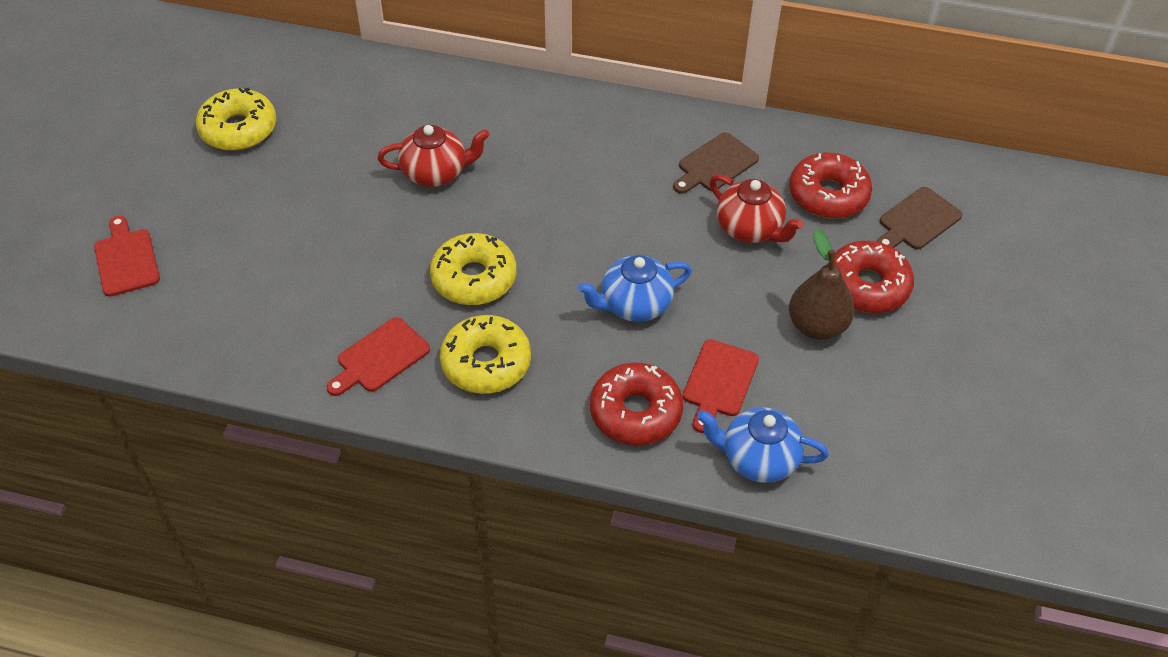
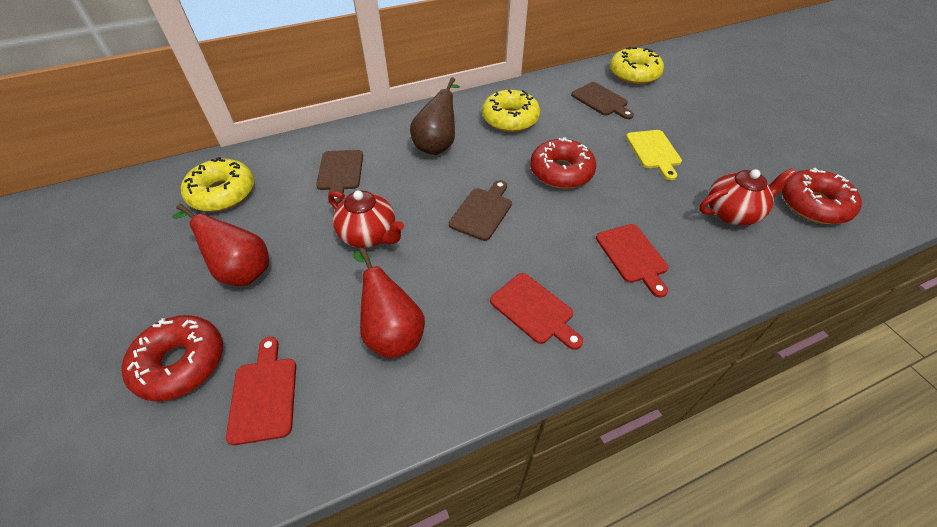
blue teapot: 2 -> 0
brown cutting board: 2 -> 3
red pear: 0 -> 2
yellow cutting board: 0 -> 1

